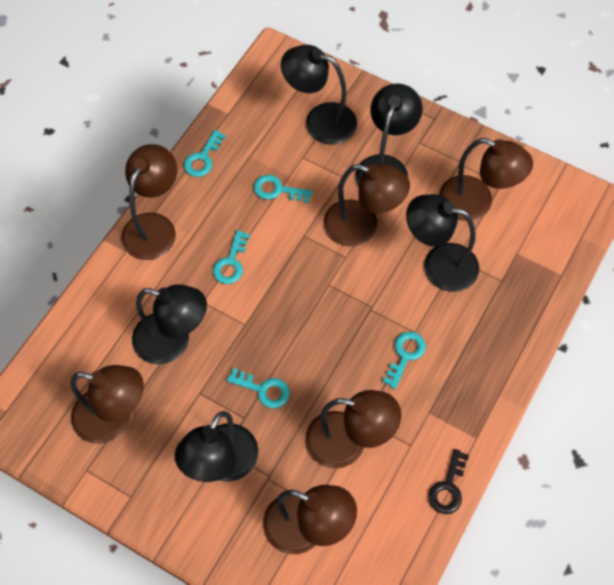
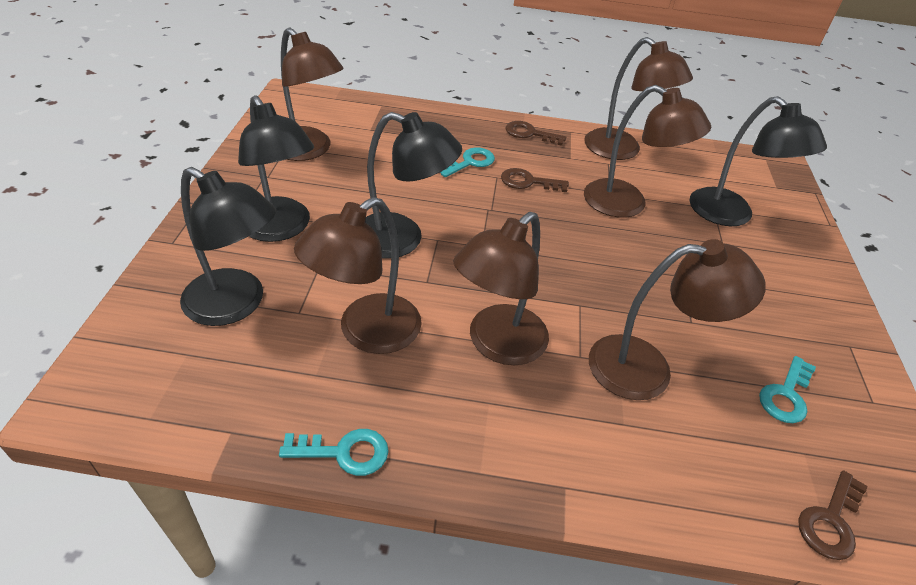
black key: 1 -> 0
black lamp: 5 -> 4
brown key: 0 -> 3
turquoise key: 5 -> 3

